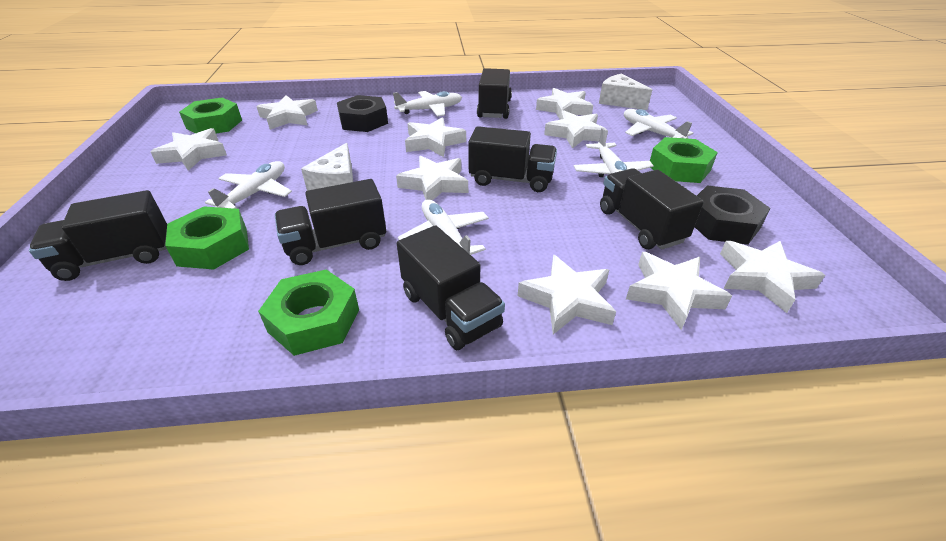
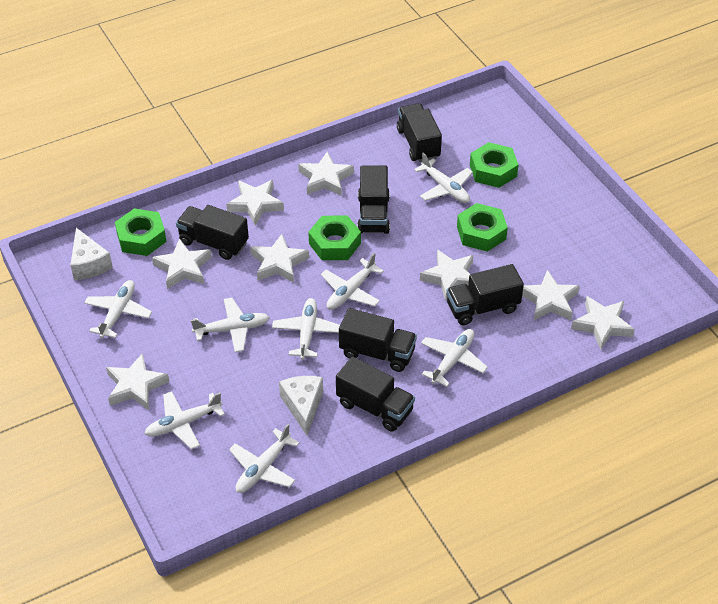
black nut: 2 -> 0
white plane: 5 -> 8
white star: 9 -> 8

